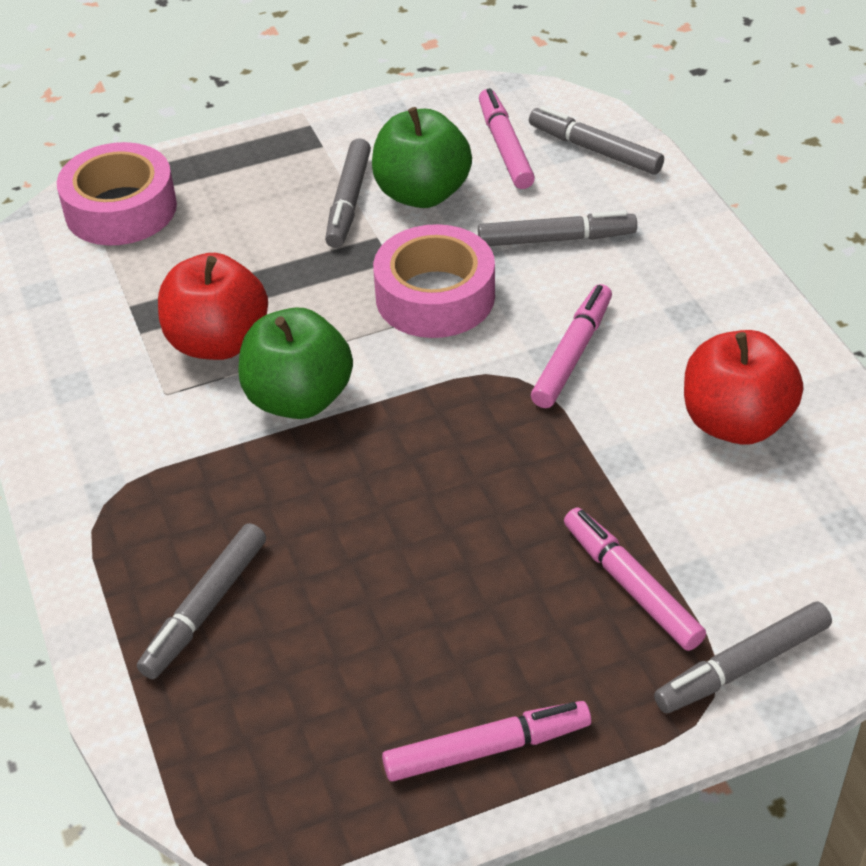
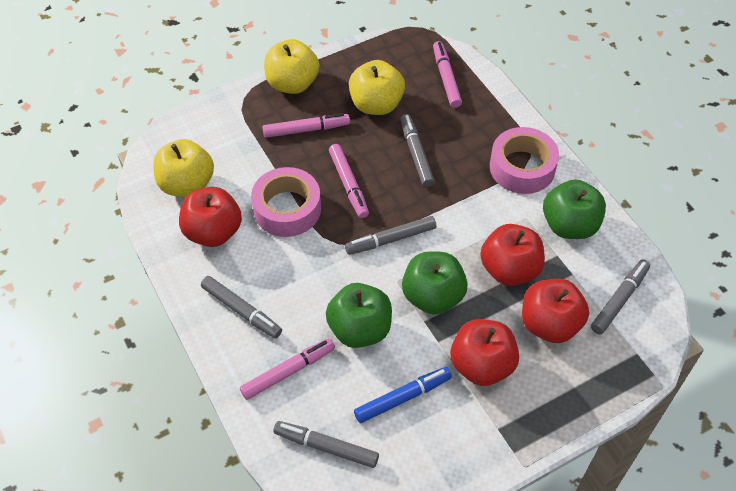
blue marker: 0 -> 1
green apple: 2 -> 3
red apple: 2 -> 4
yellow apple: 0 -> 3

